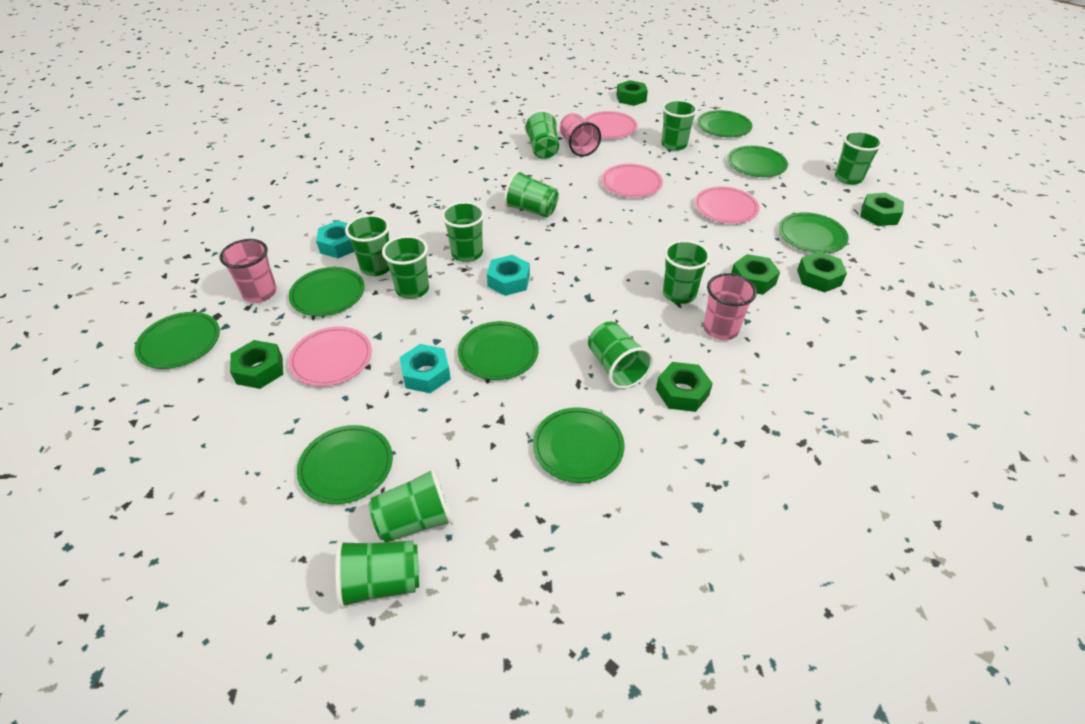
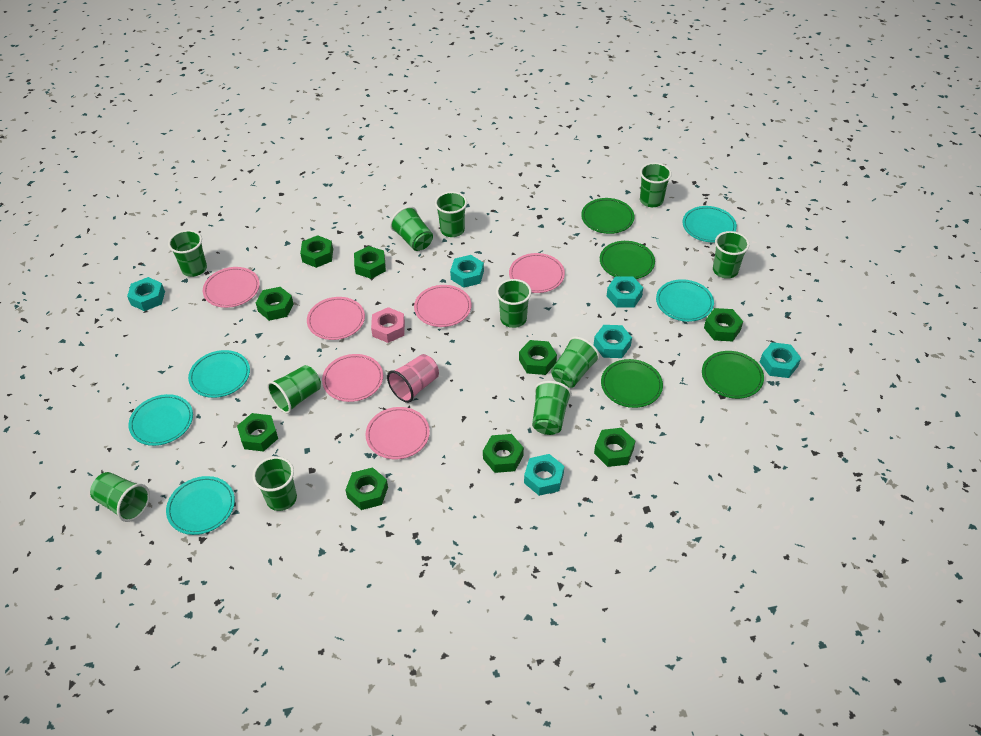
green nut: 6 -> 9
green plate: 8 -> 4
pink cup: 3 -> 1
pink nut: 0 -> 1
pink plate: 4 -> 6
turquoise nut: 3 -> 6
turquoise plate: 0 -> 5

